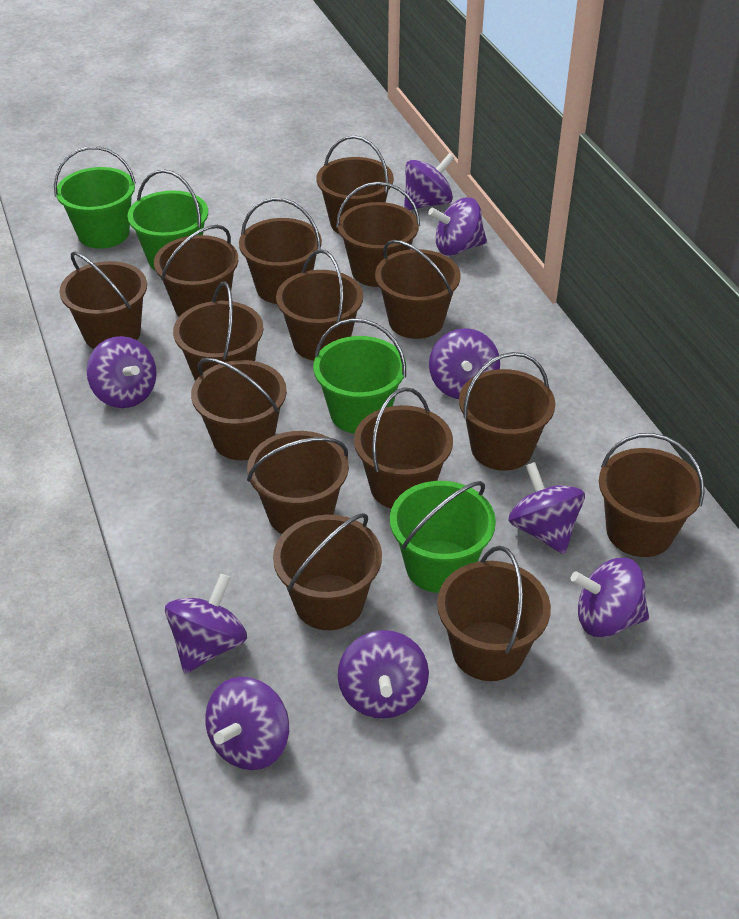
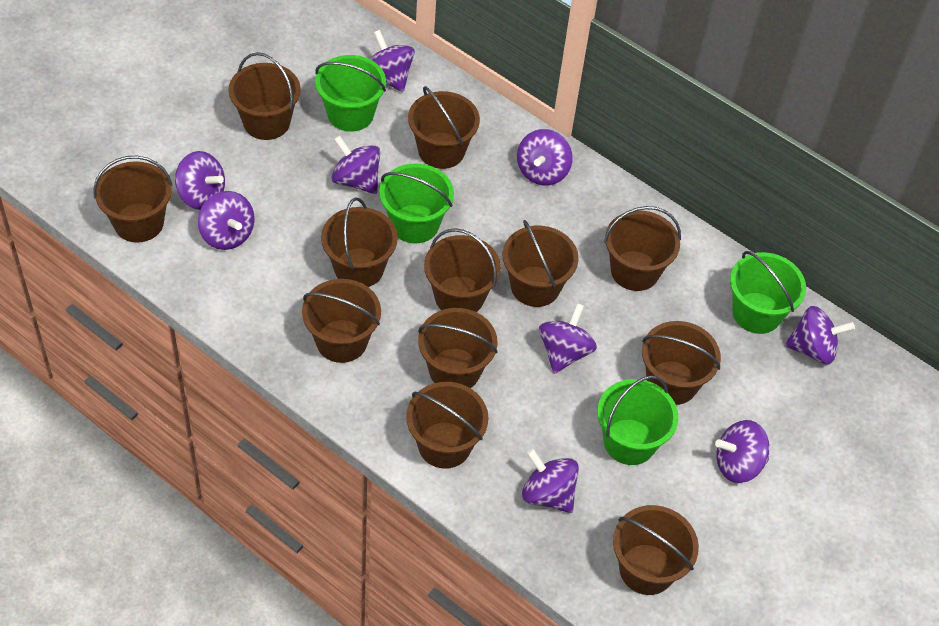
brown bucket: 15 -> 12

